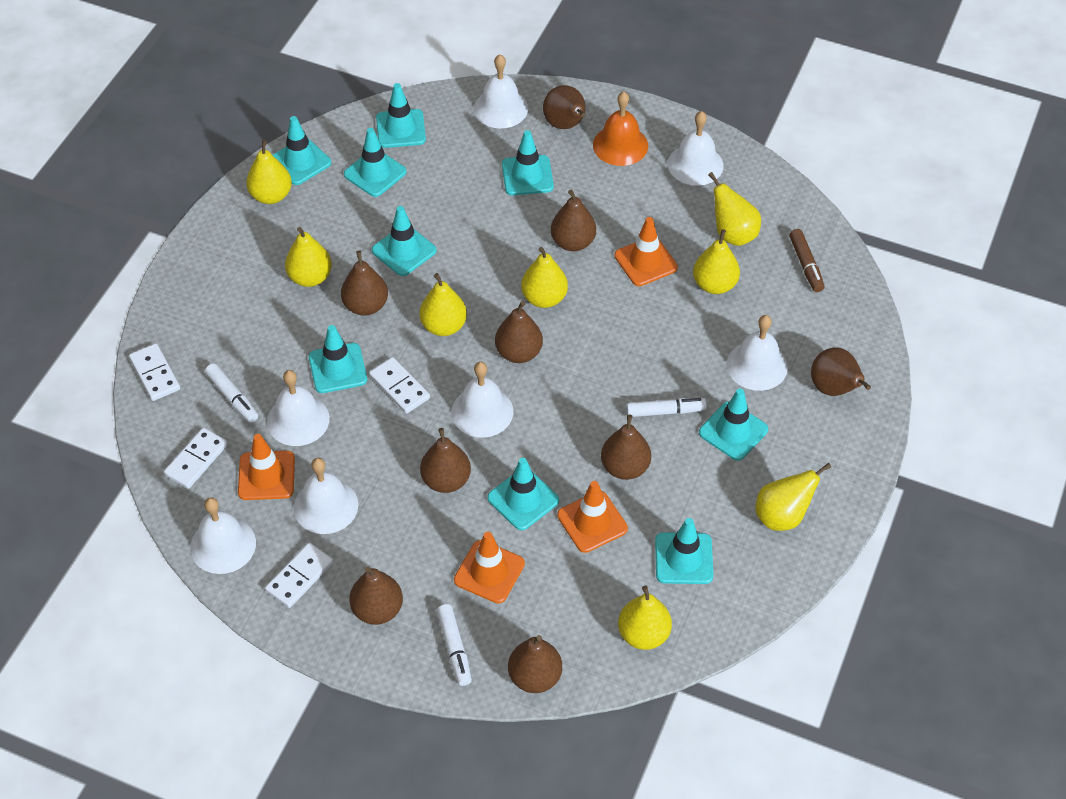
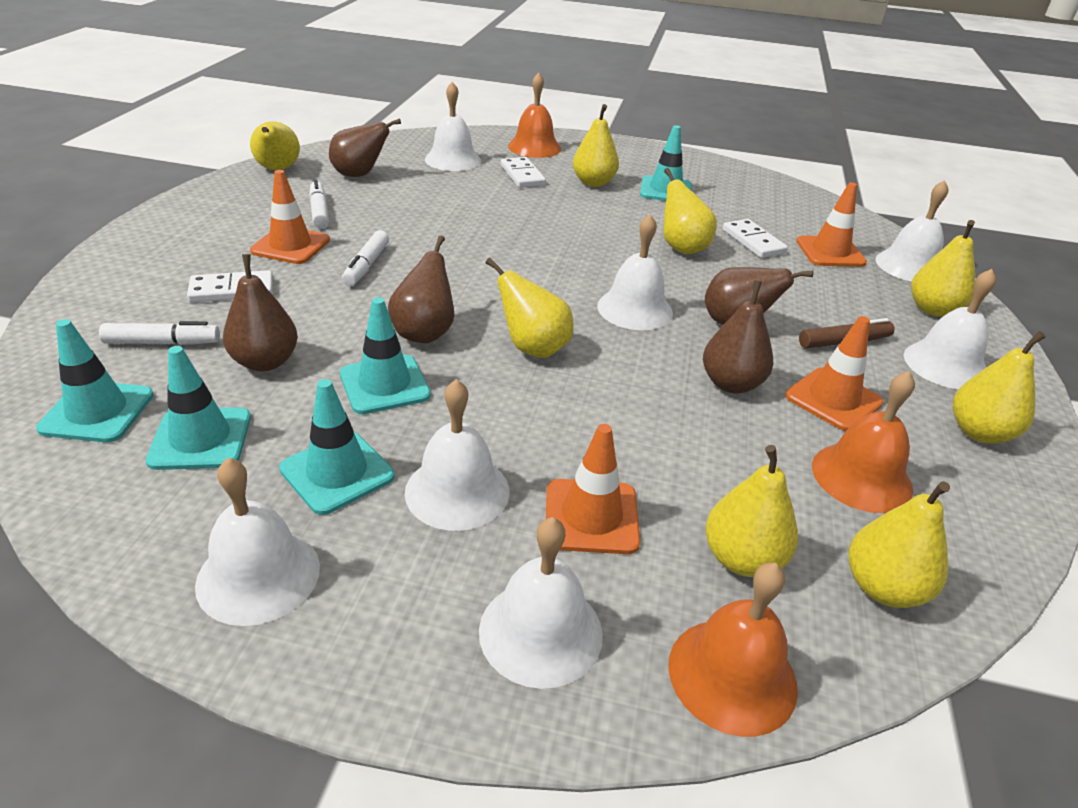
brown pear: 9 -> 5
orange bell: 1 -> 3
turquoise traffic cone: 9 -> 5
white domino: 4 -> 3

